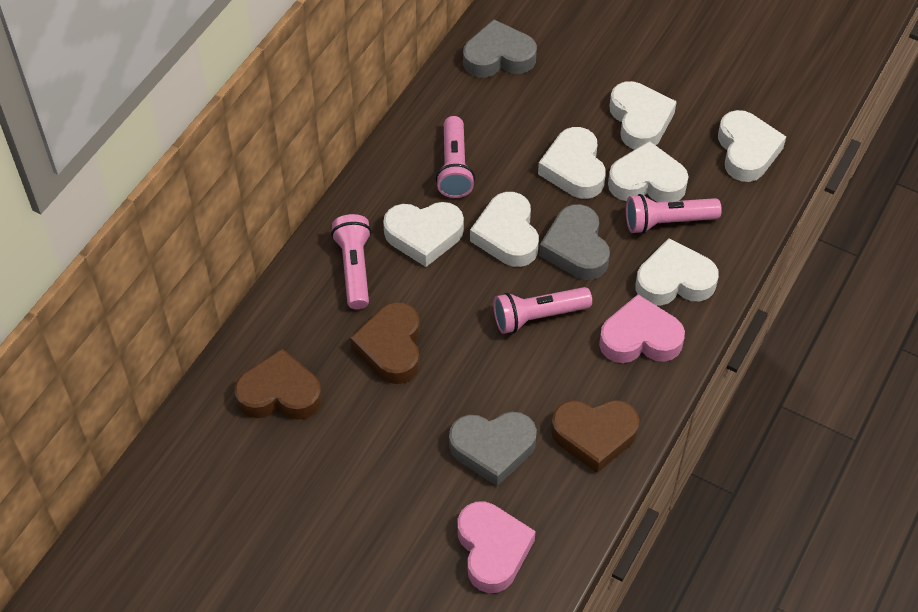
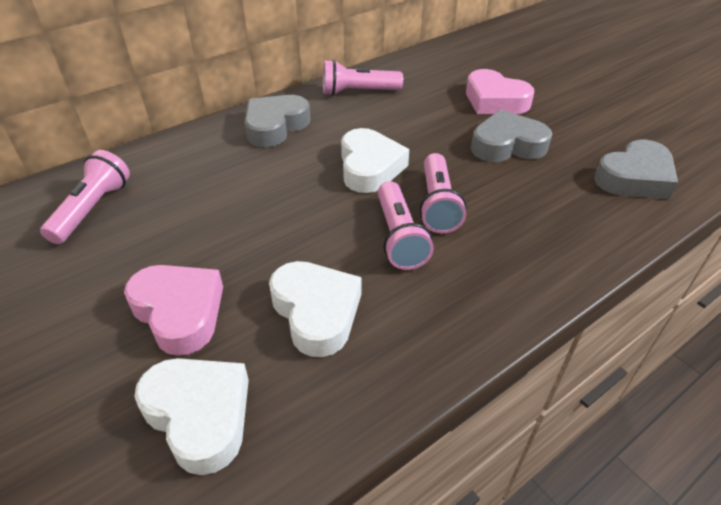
brown heart: 3 -> 0
white heart: 7 -> 3

